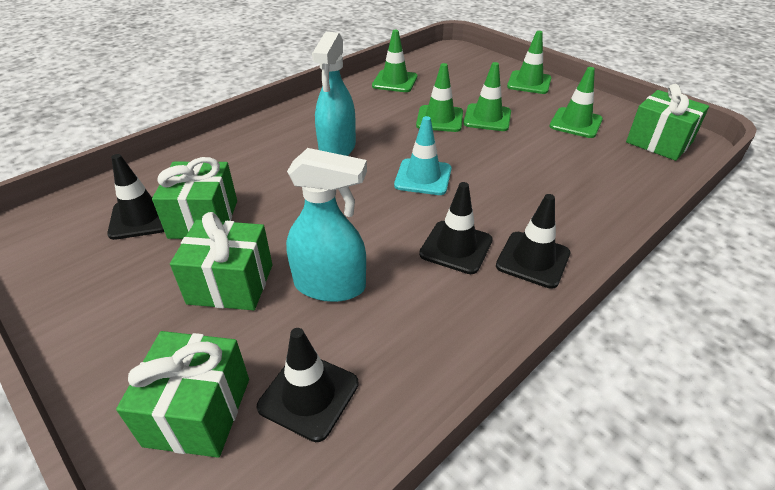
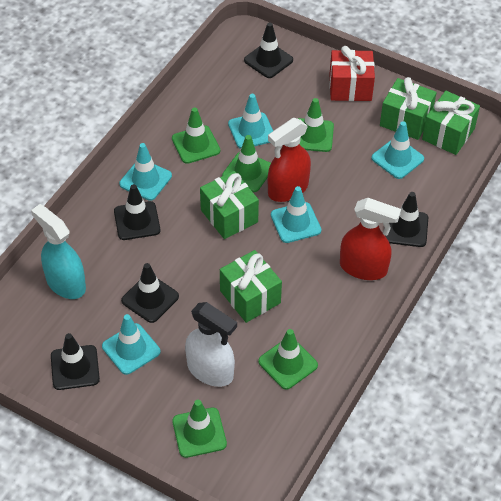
black traffic cone: 4 -> 5
red gift: 0 -> 1
red spray bottle: 0 -> 2
turquoise spray bottle: 2 -> 1
turquoise traffic cone: 1 -> 5
white spray bottle: 0 -> 1

